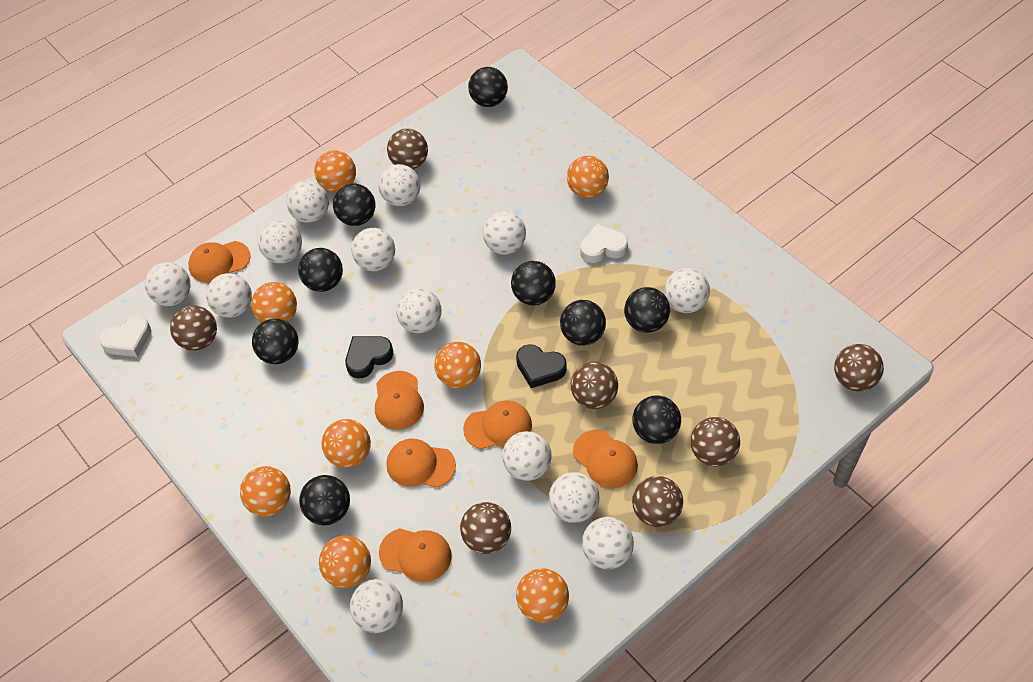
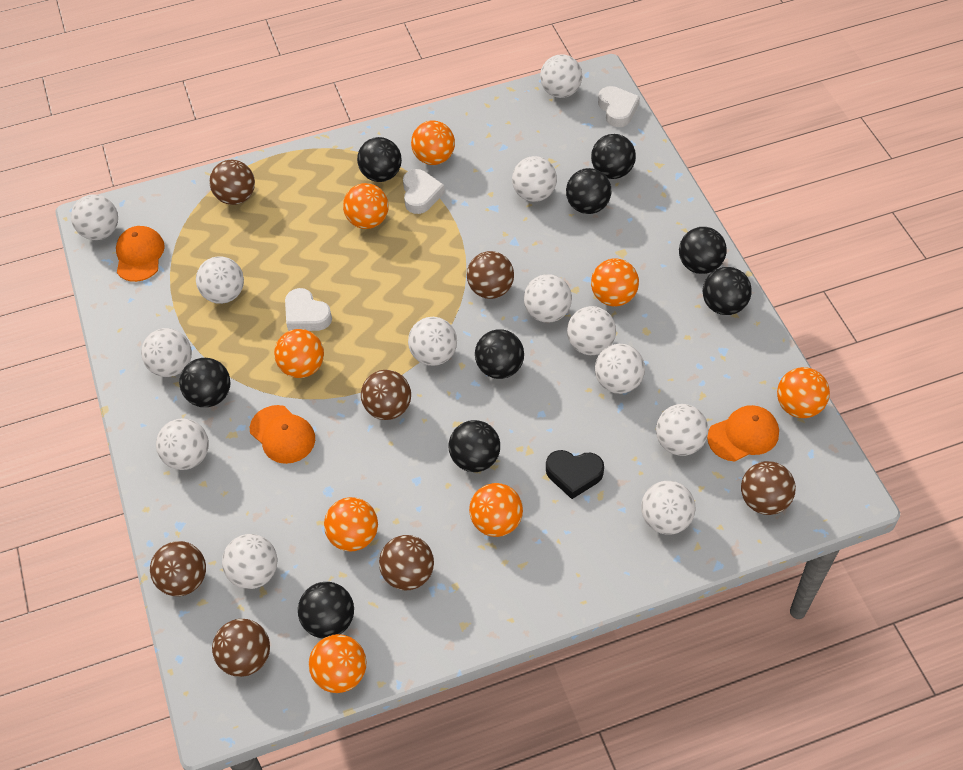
black heart: 2 -> 1
orange cap: 6 -> 3
white heart: 2 -> 3

